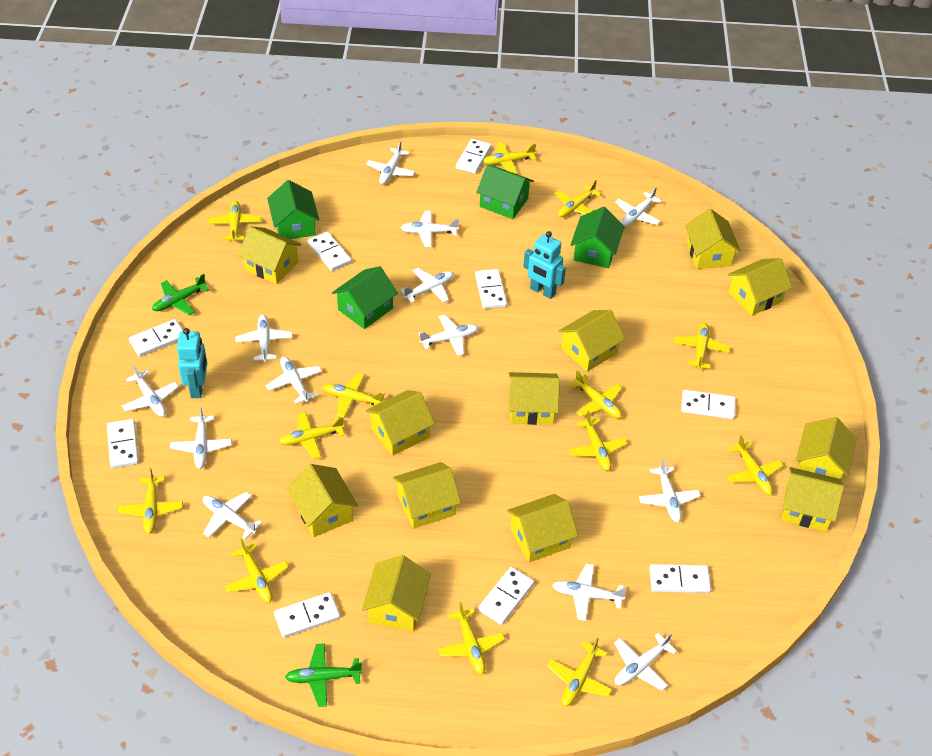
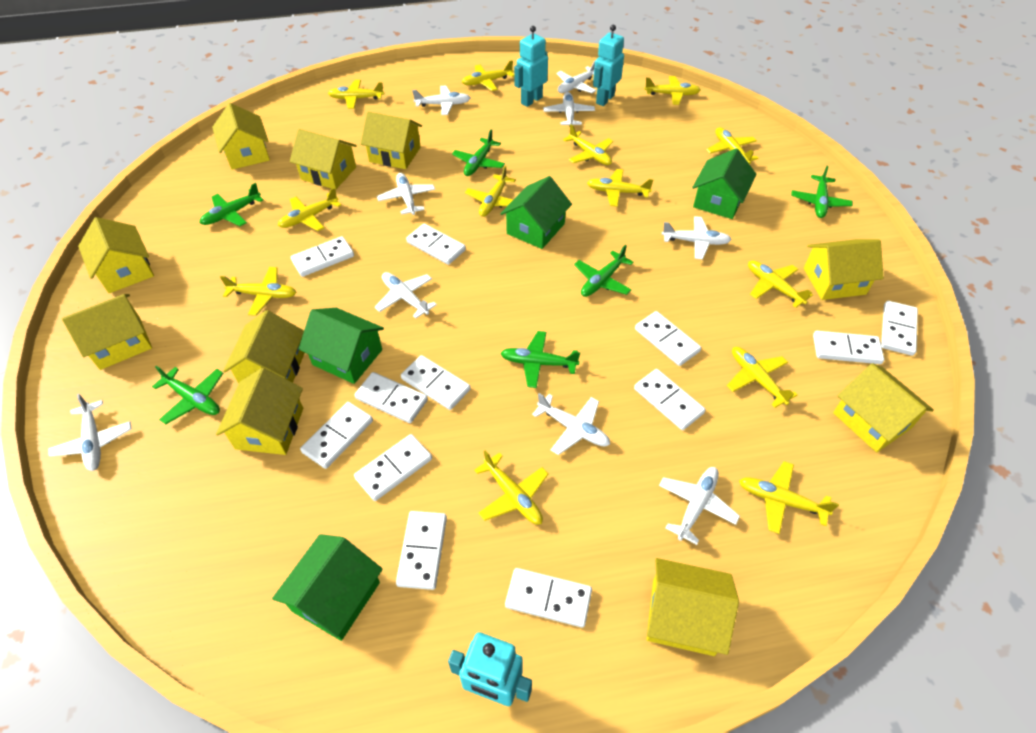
green plane: 2 -> 6
turquoise robot: 2 -> 3
white domino: 9 -> 12
white plane: 13 -> 9
yellow house: 12 -> 10

